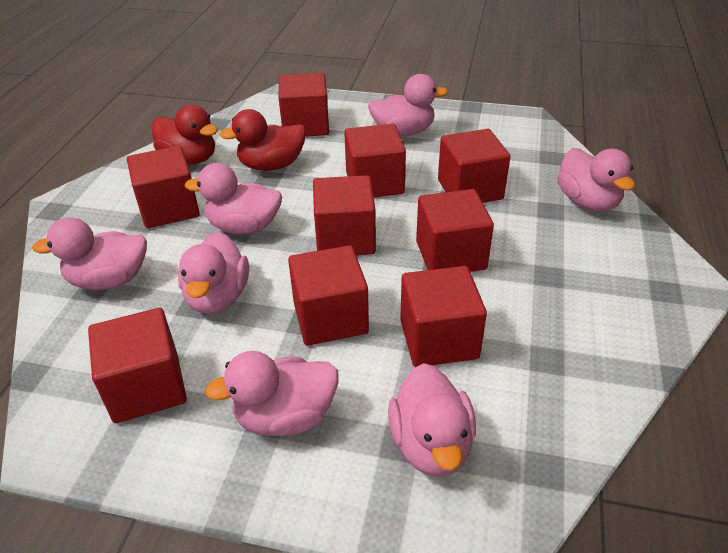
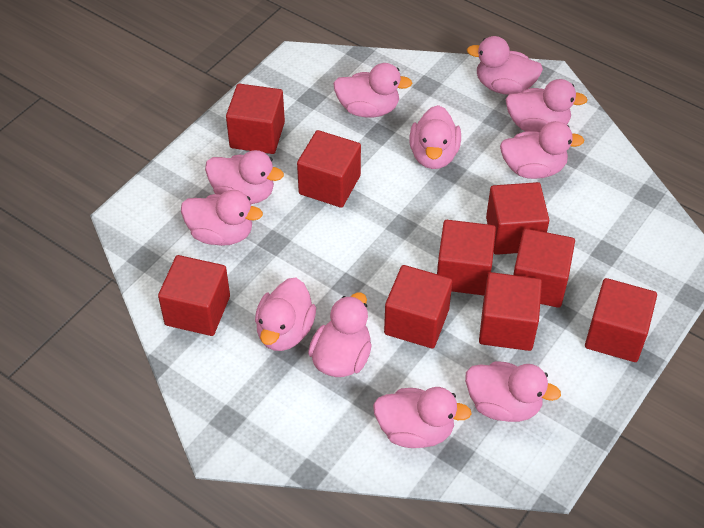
pink duck: 7 -> 11
red duck: 2 -> 0

